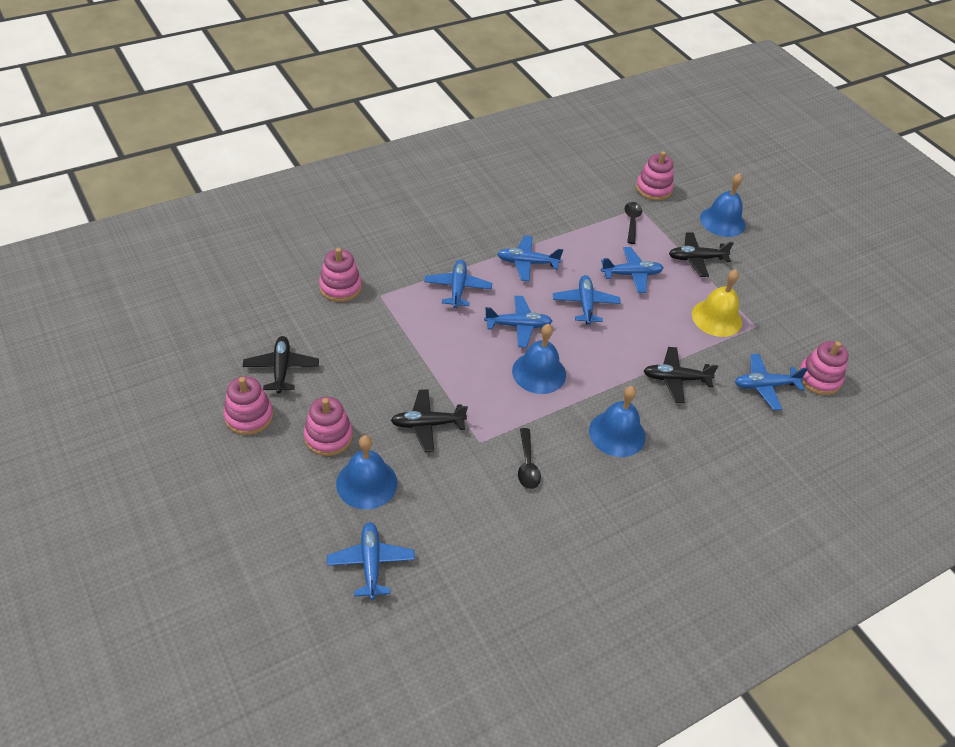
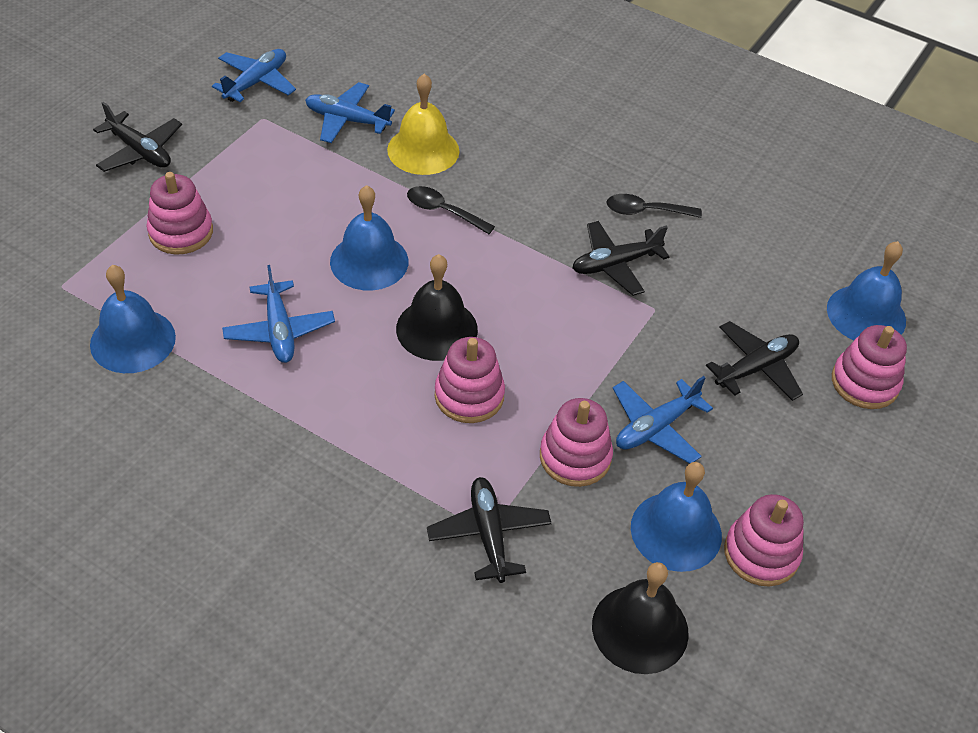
black bell: 0 -> 2
blue plane: 7 -> 4

